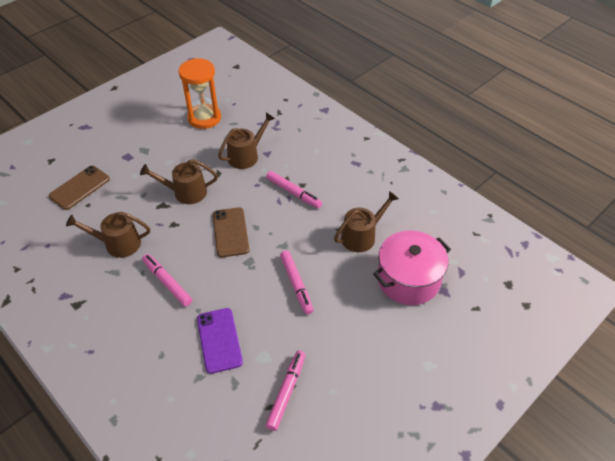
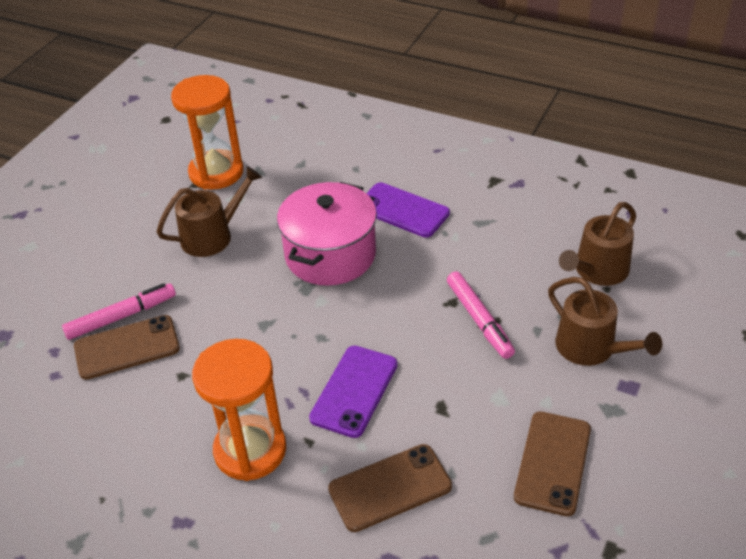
brown phone: 2 -> 3
brown watering can: 4 -> 3
orange hourglass: 1 -> 2
pink marker: 4 -> 2
purple phone: 1 -> 2

